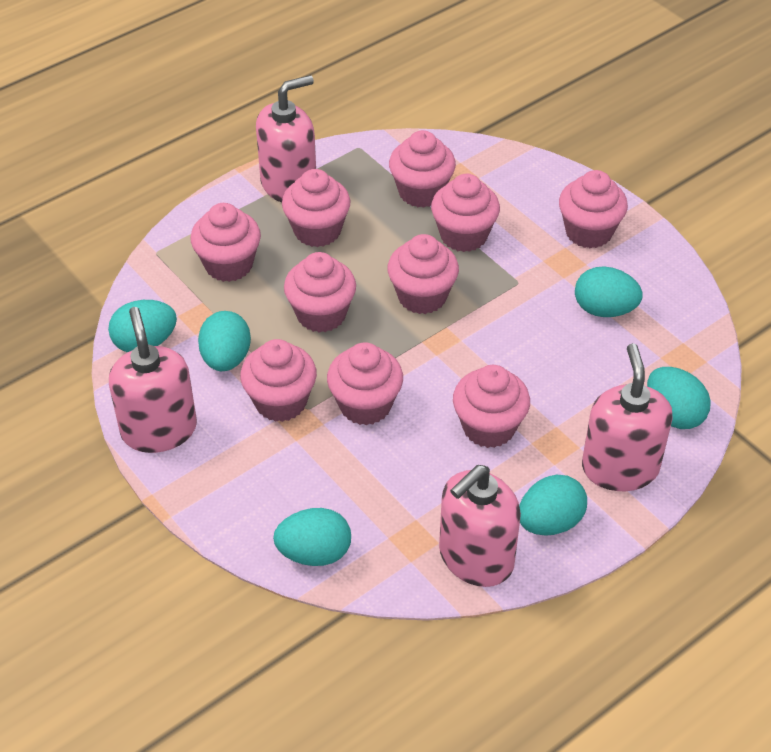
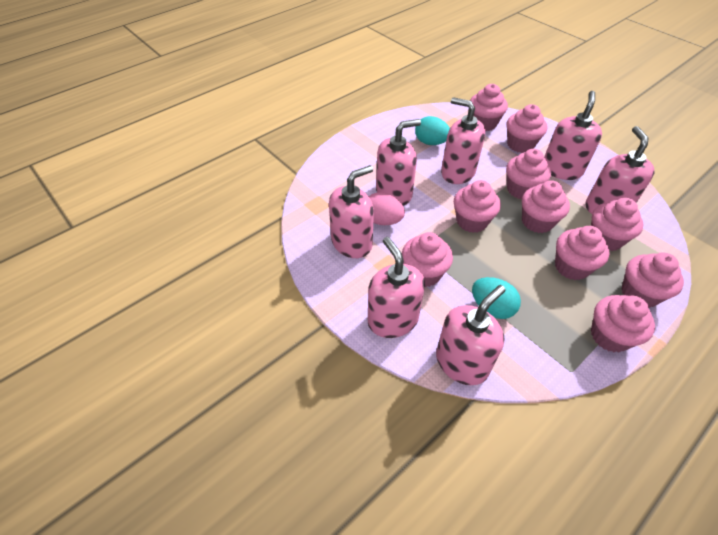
pink egg: 0 -> 1
pink soap dispenser: 4 -> 7
turquoise egg: 6 -> 2

